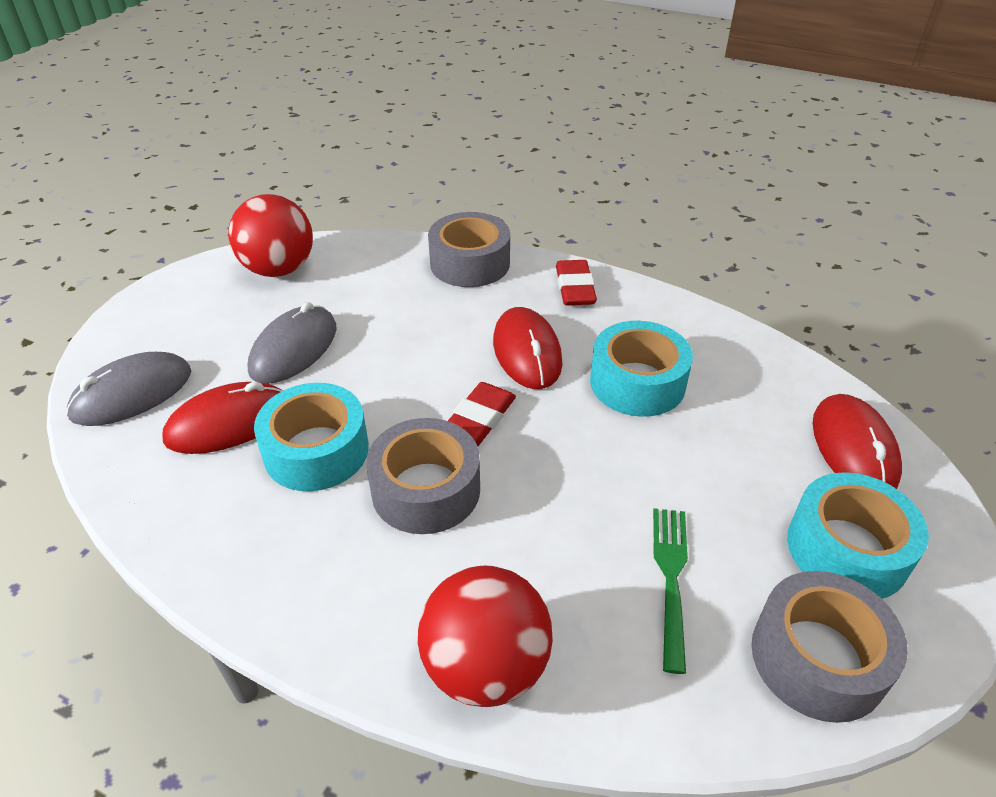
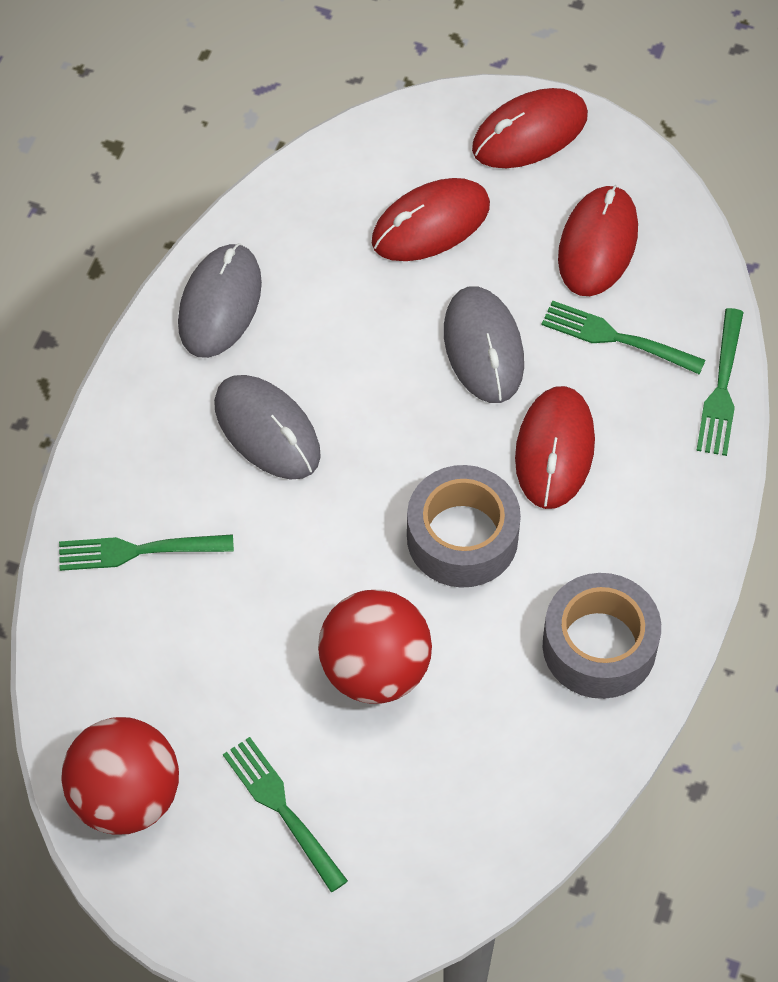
green fork: 1 -> 4
grey mouse: 2 -> 3
grey tape: 3 -> 2
red eraser: 2 -> 0
red mouse: 3 -> 4
turquoise tape: 3 -> 0

